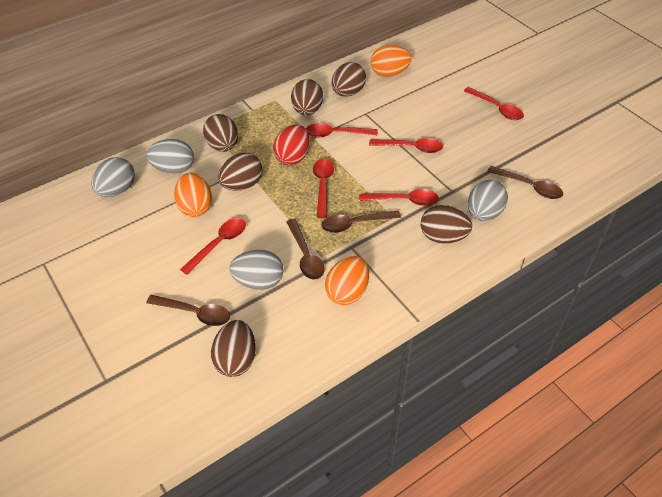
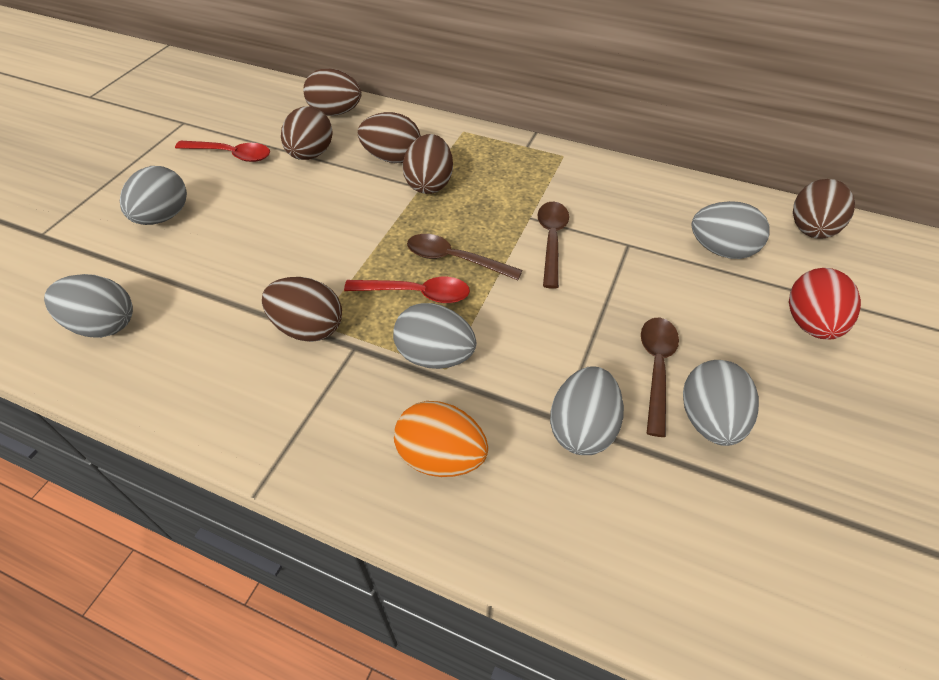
brown spoon: 4 -> 3
grey egg: 4 -> 6
orange egg: 3 -> 1
red spoon: 6 -> 2

